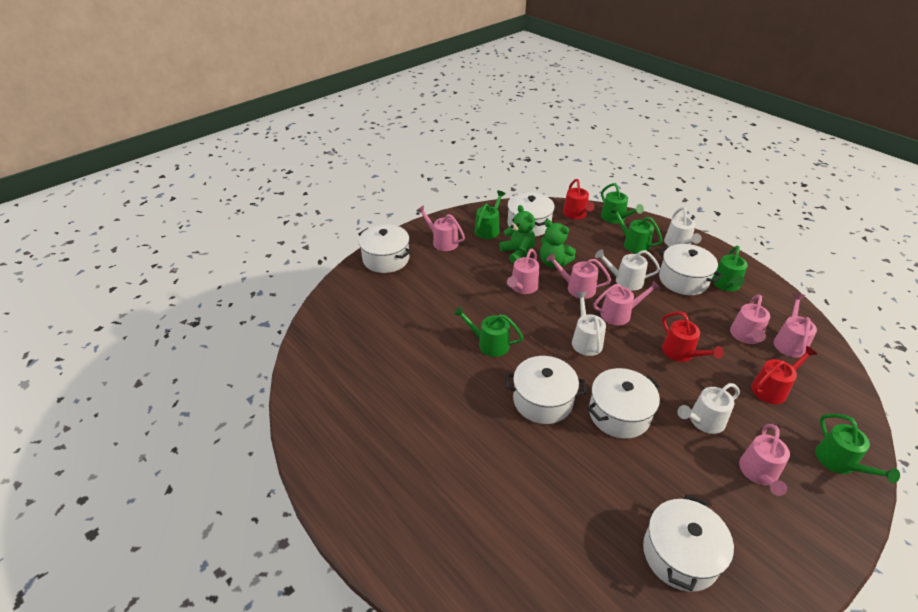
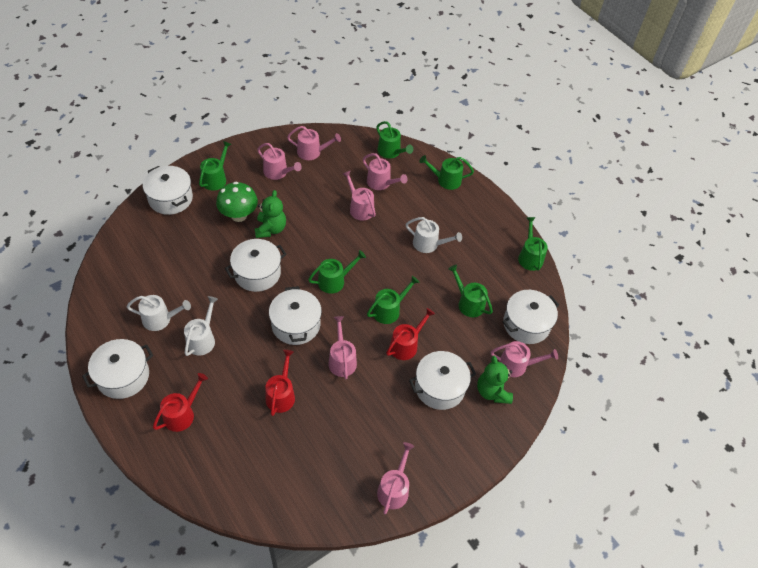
green mushroom: 0 -> 1
green watering can: 6 -> 7
white watering can: 4 -> 3

